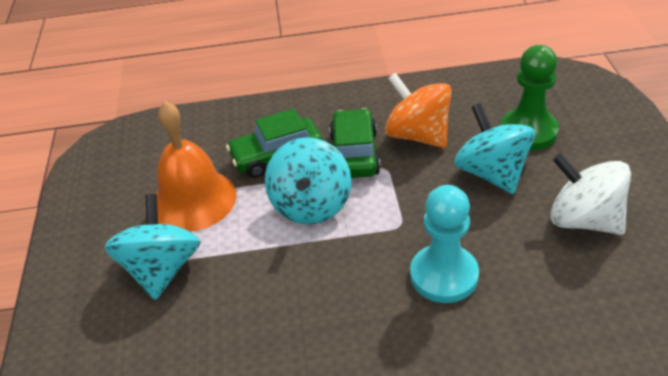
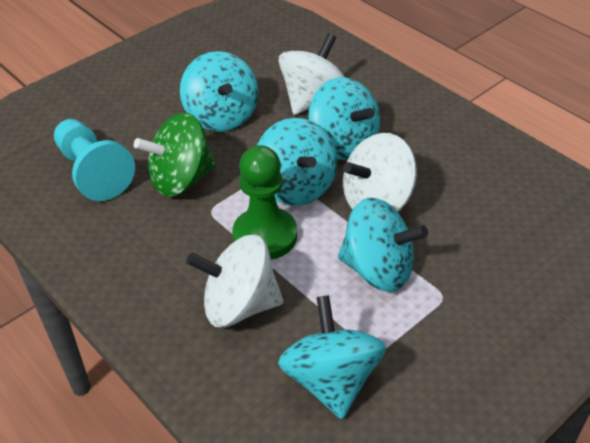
green car: 2 -> 0
green spinning top: 0 -> 1
orange bell: 1 -> 0
orange spinning top: 1 -> 0
turquoise spinning top: 3 -> 5
white spinning top: 1 -> 3

